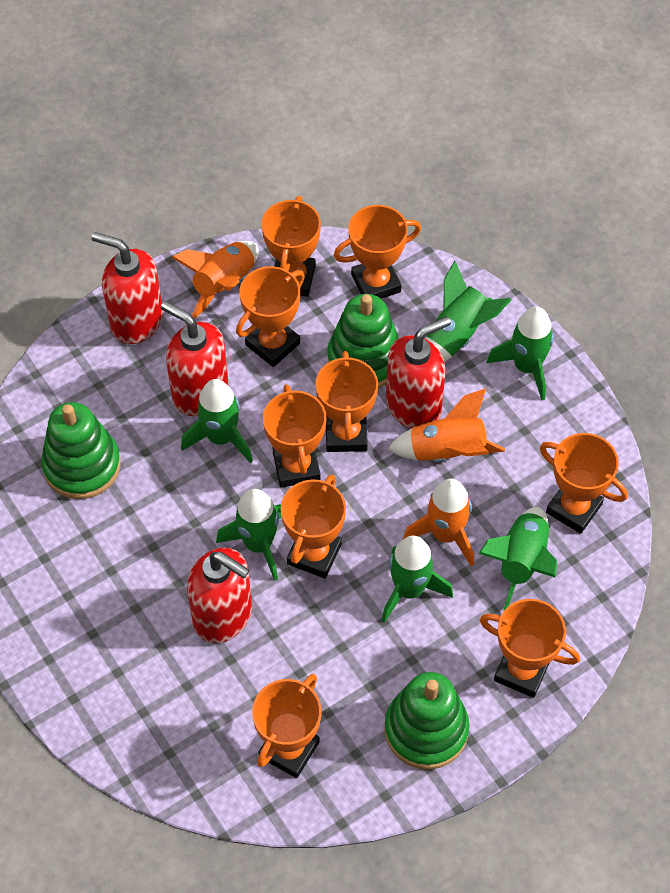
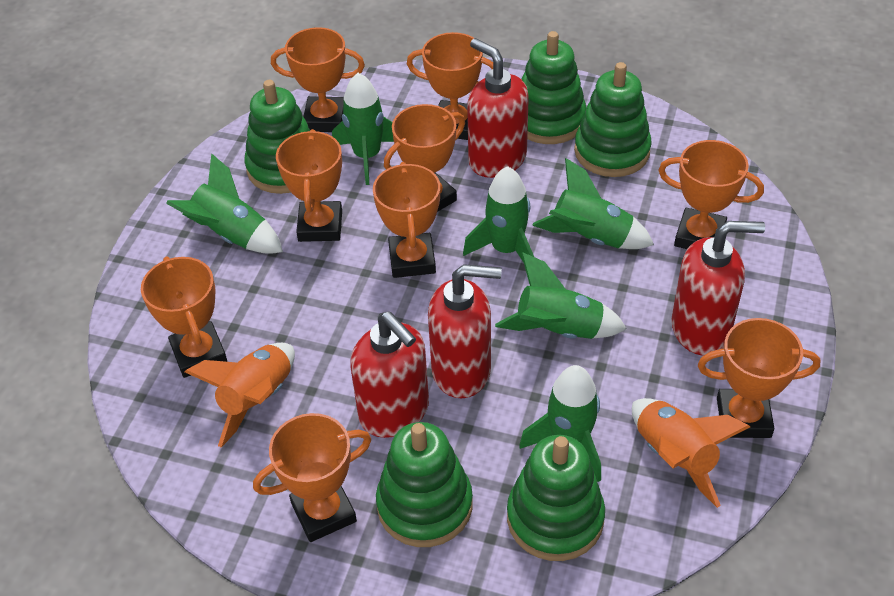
green stacking toy: 3 -> 5
orange rocket: 3 -> 2

